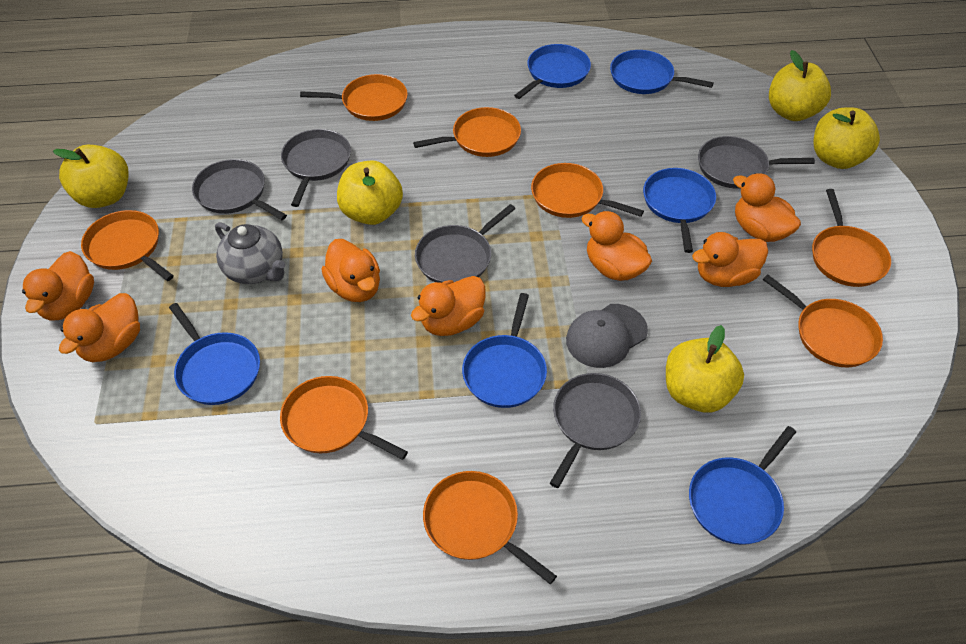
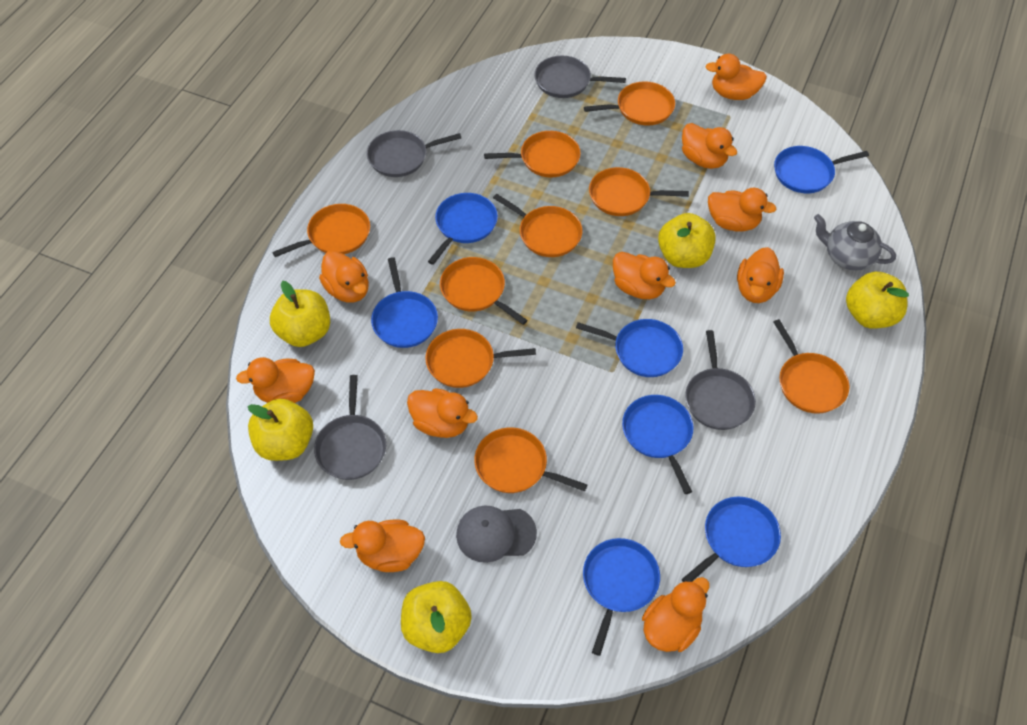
blue pan: 6 -> 7
grey pan: 5 -> 4
orange duck: 7 -> 10
orange pan: 8 -> 9

